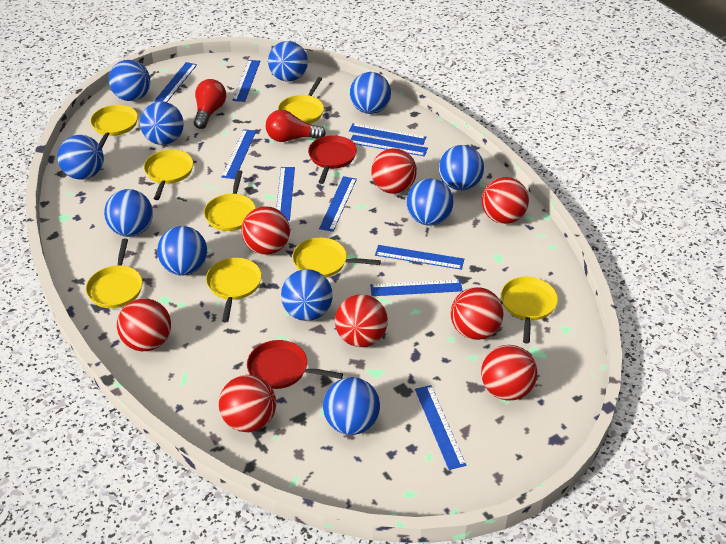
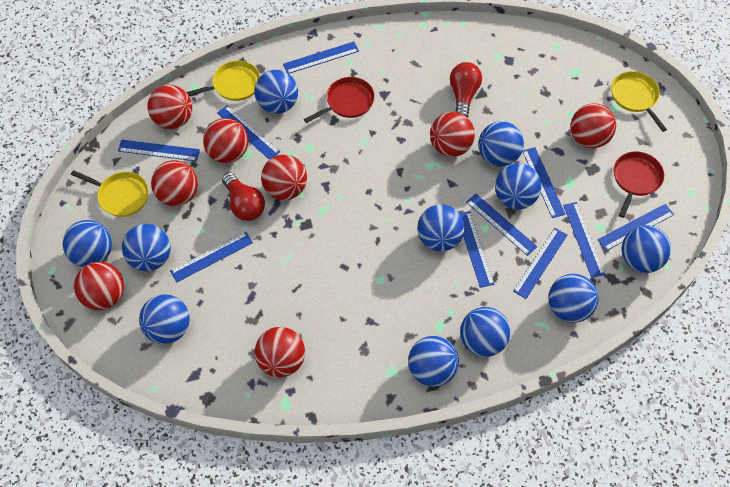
yellow pan: 8 -> 3

